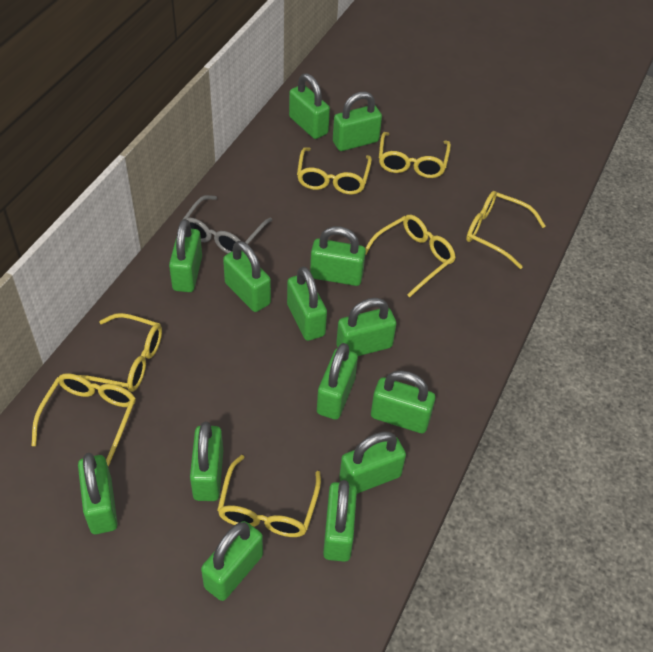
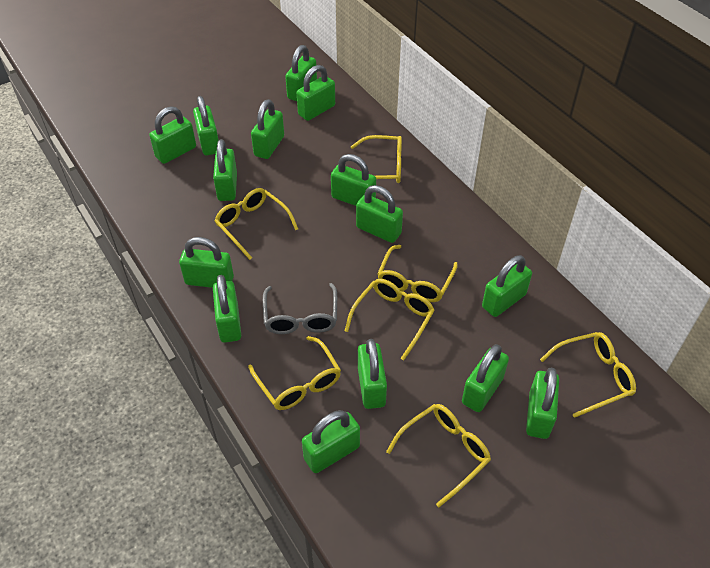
green padlock: 14 -> 15

